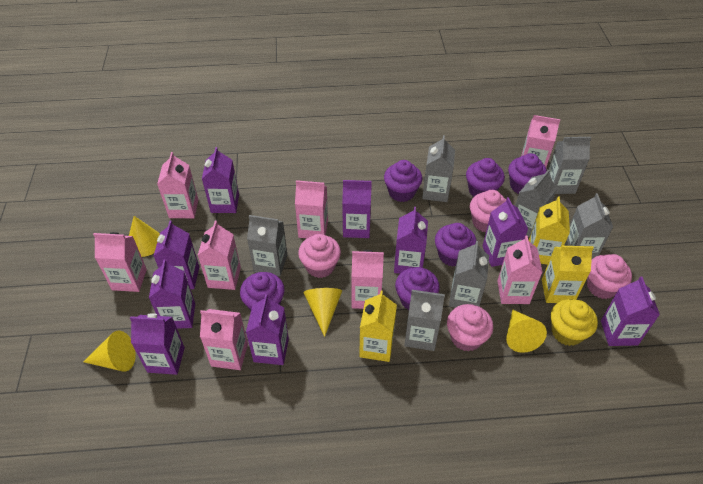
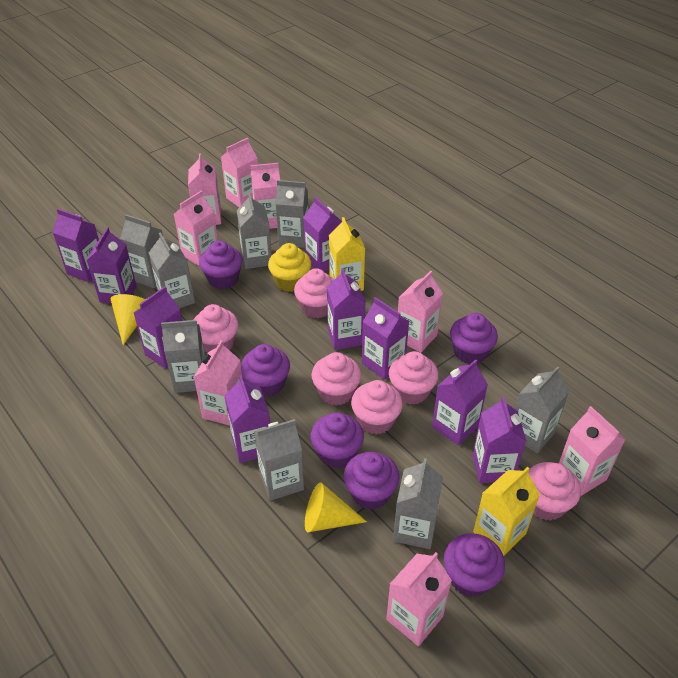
grey carton: 7 -> 8
pink cupcake: 4 -> 6
yellow carton: 3 -> 2
yellow cone: 4 -> 2

